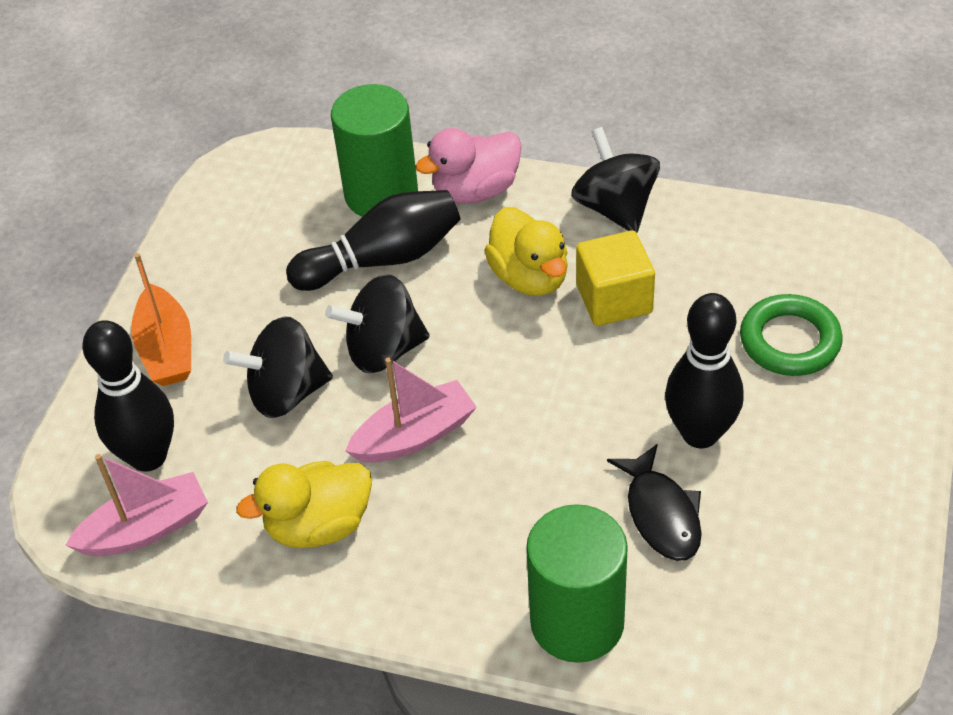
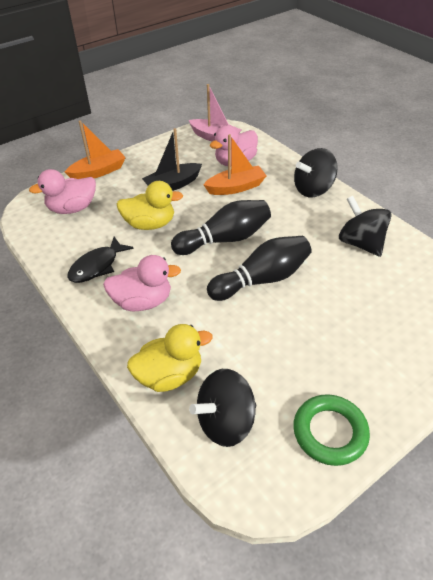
black boat: 0 -> 1
black bowling pin: 3 -> 2
green cylinder: 2 -> 0
orange boat: 1 -> 2
pink boat: 2 -> 1
pink duck: 1 -> 3
yellow cube: 1 -> 0

